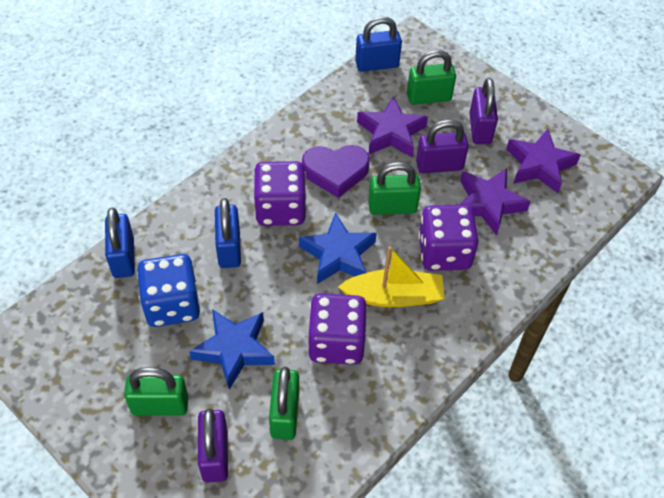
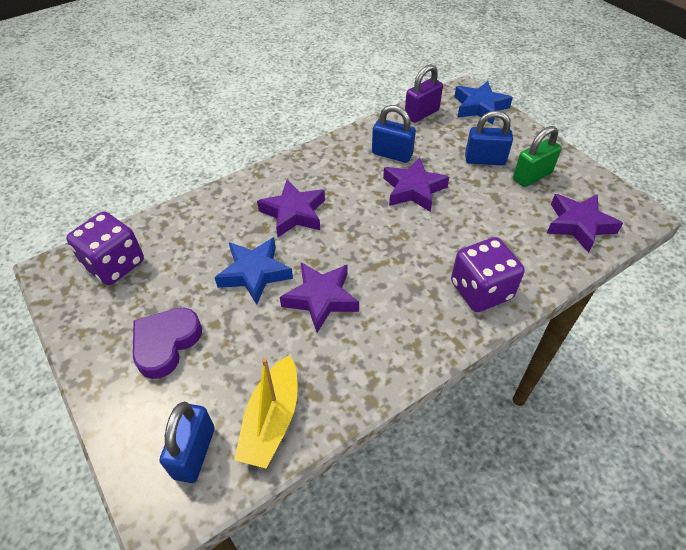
blue dice: 1 -> 0
green padlock: 4 -> 1
purple dice: 3 -> 2
purple padlock: 3 -> 1
purple star: 3 -> 4

